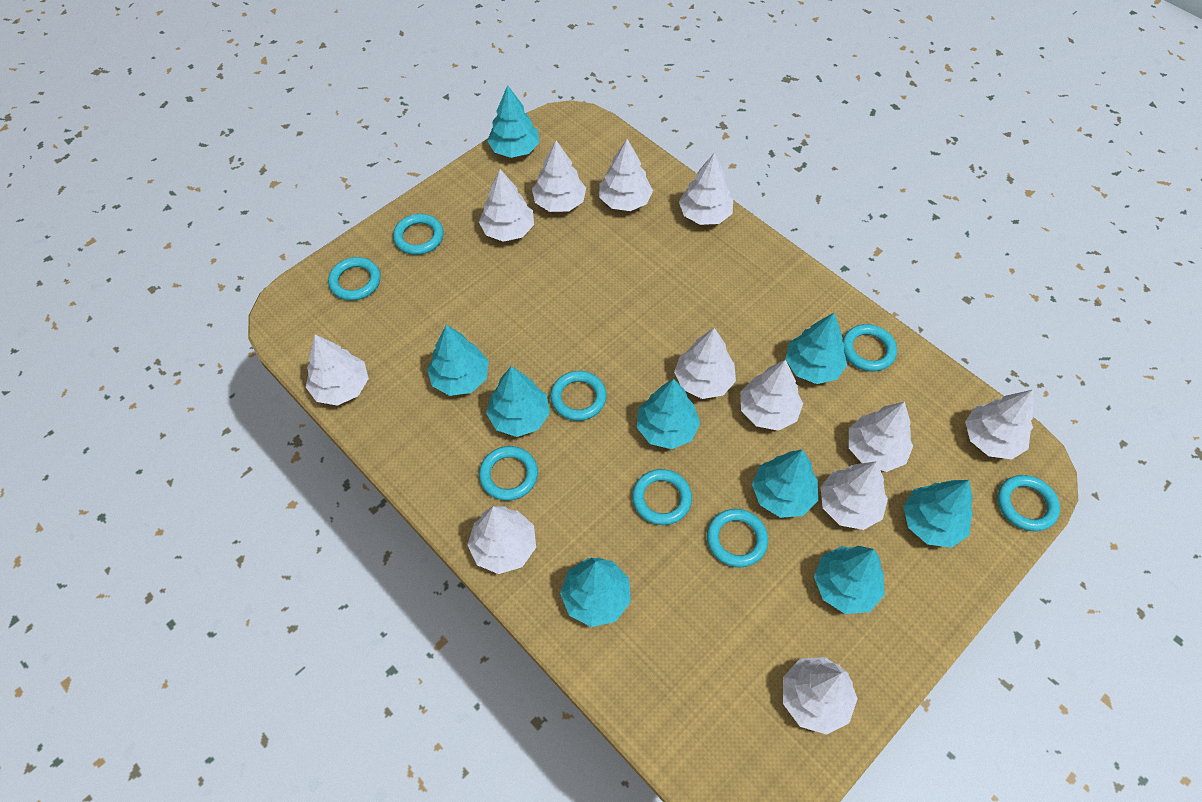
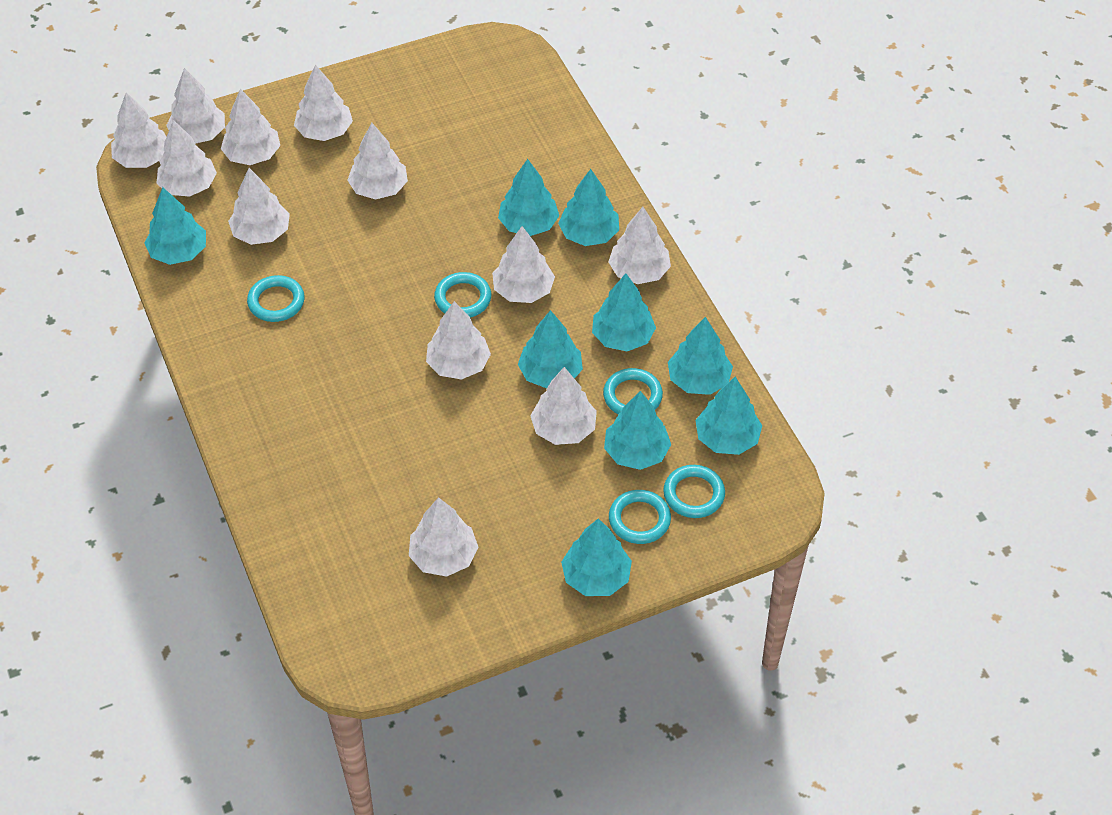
turquoise ring: 8 -> 5

